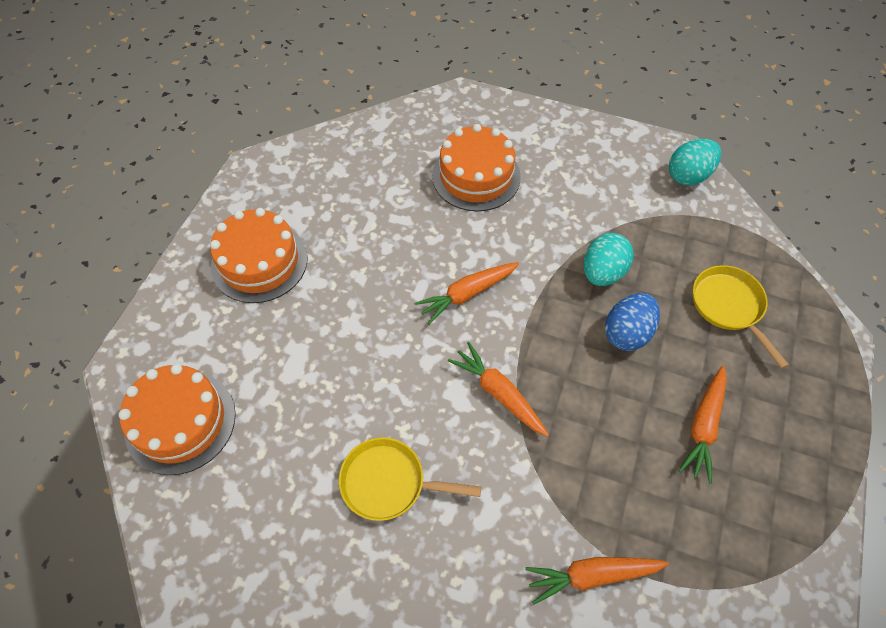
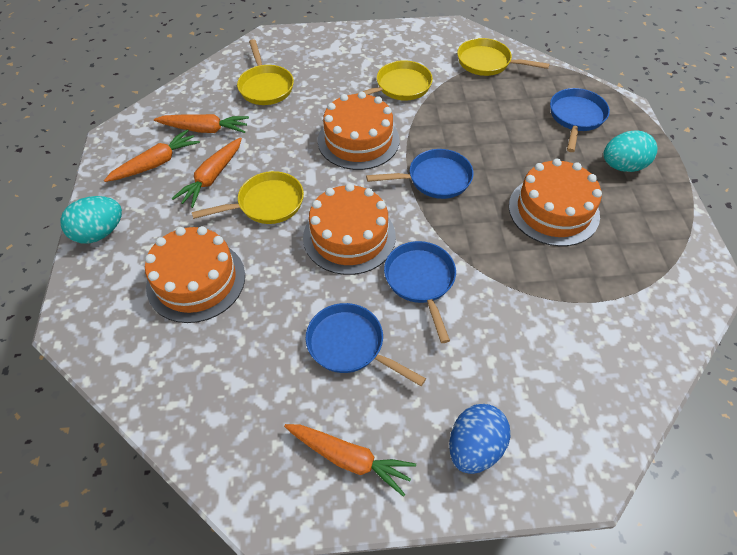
blue pan: 0 -> 4
orange cake: 3 -> 4
yellow pan: 2 -> 4

